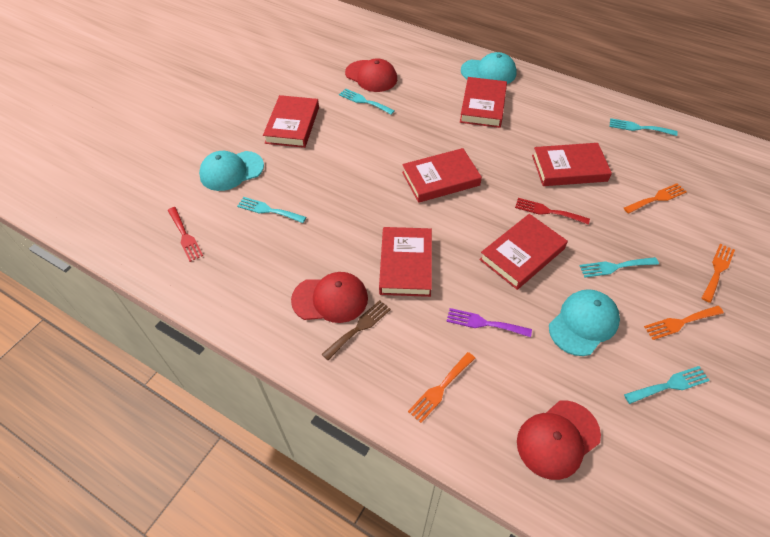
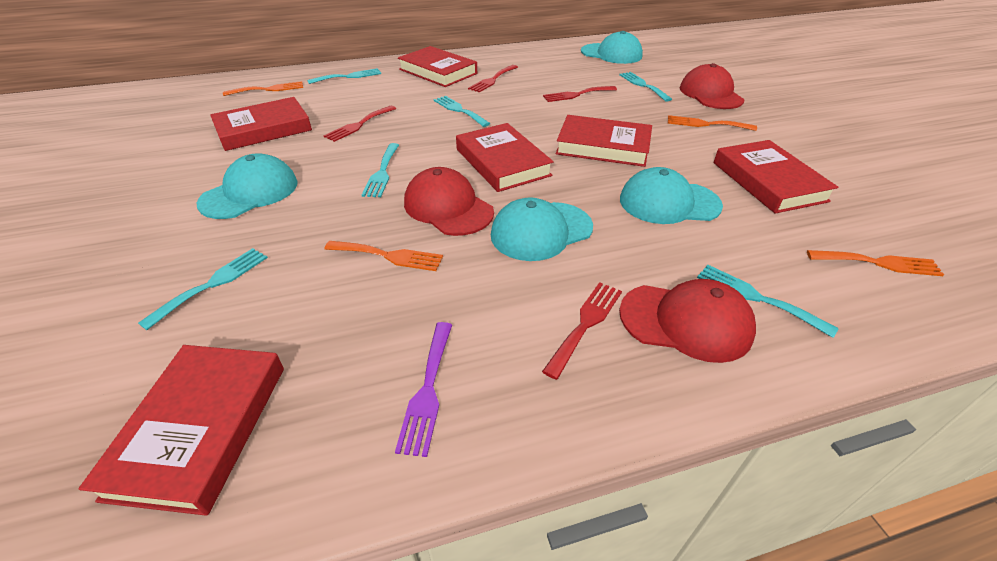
brown fork: 1 -> 0
red fork: 2 -> 4
turquoise cap: 3 -> 4
turquoise fork: 5 -> 6

